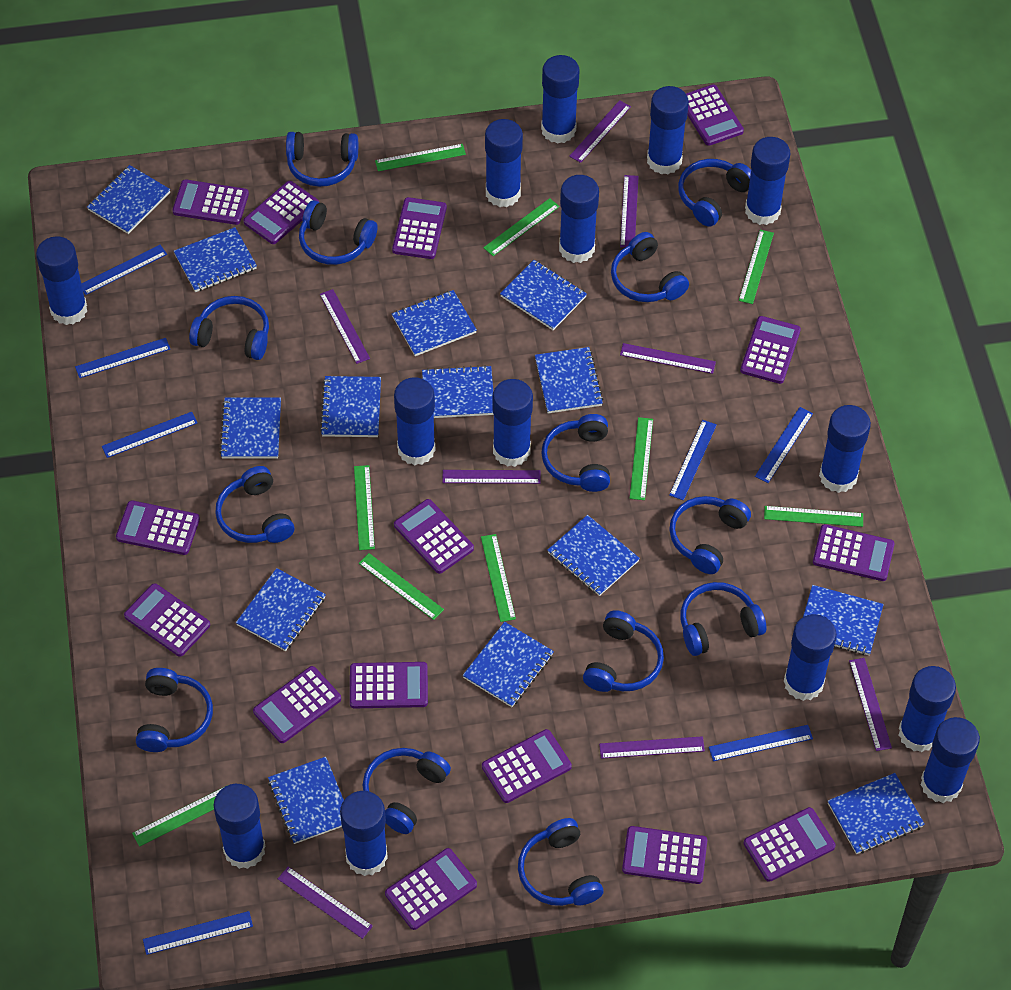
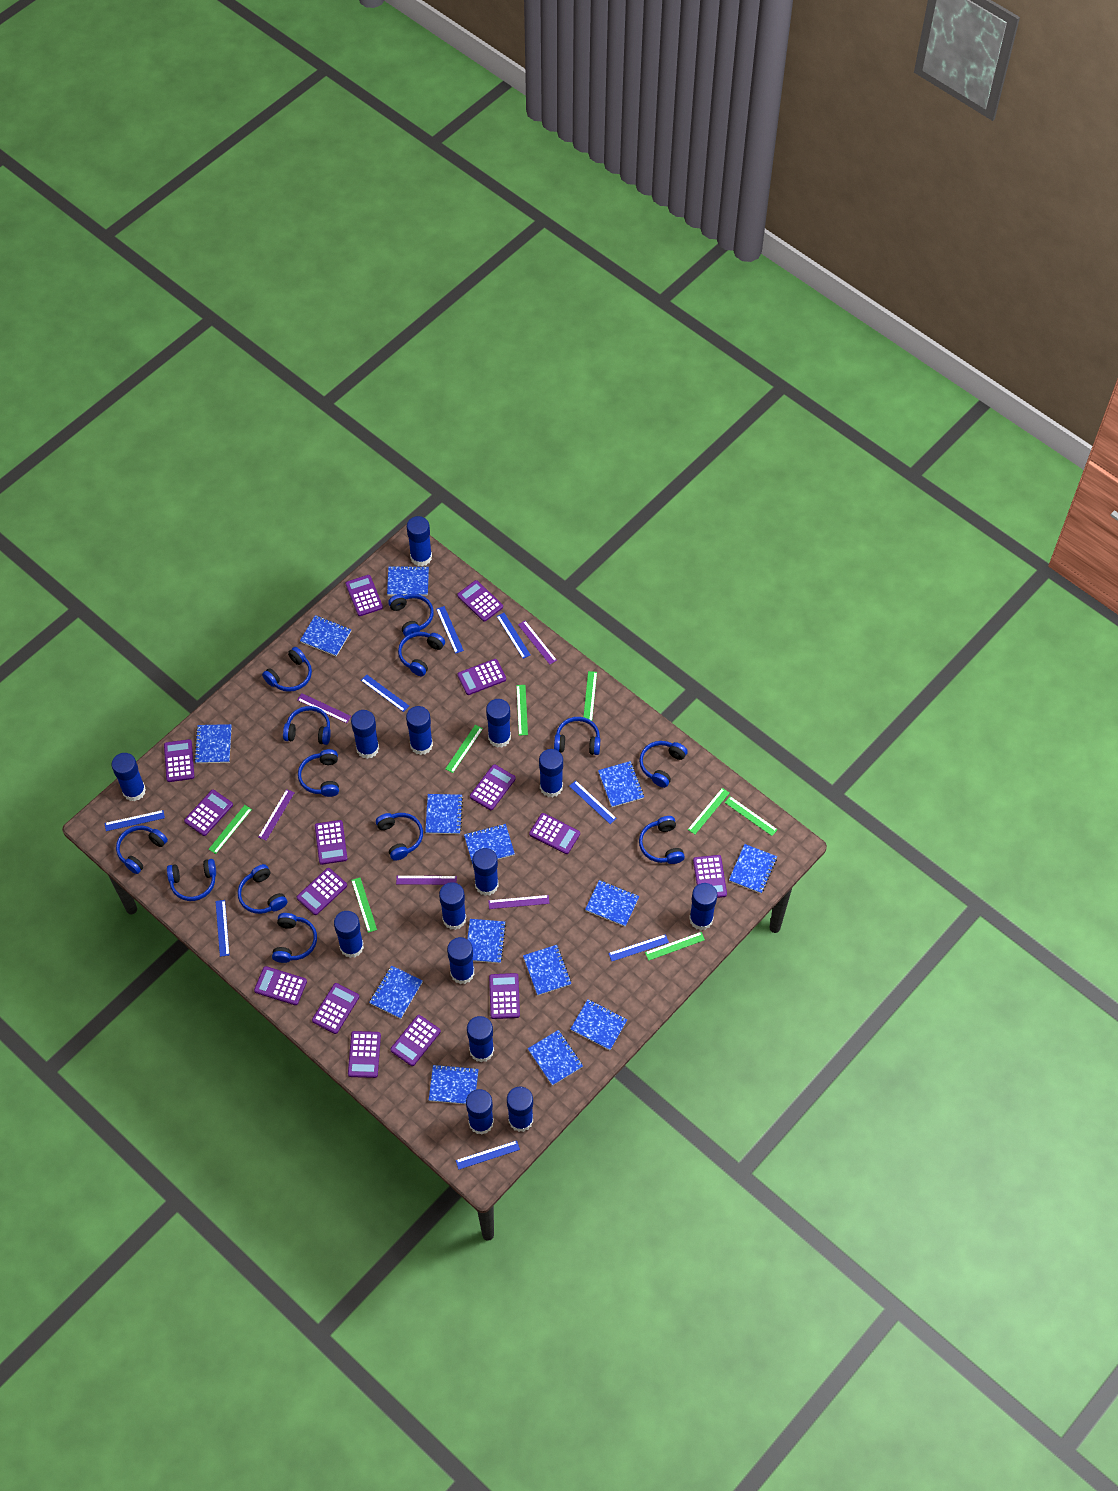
blue ruler: 7 -> 8
green ruler: 9 -> 8
purple ruler: 8 -> 5

